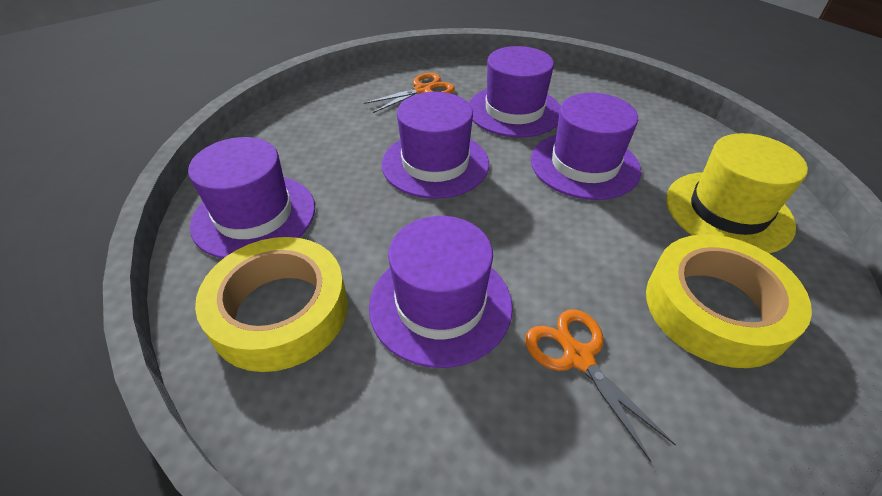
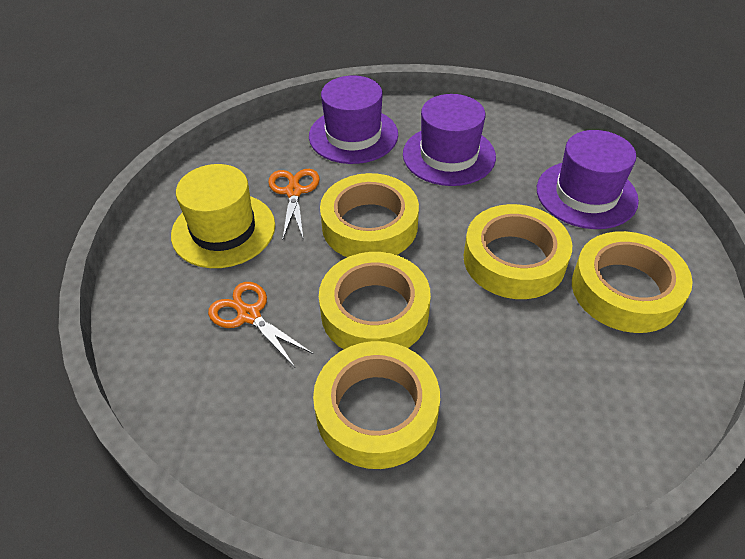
purple hat: 5 -> 3
yellow tape: 2 -> 5

